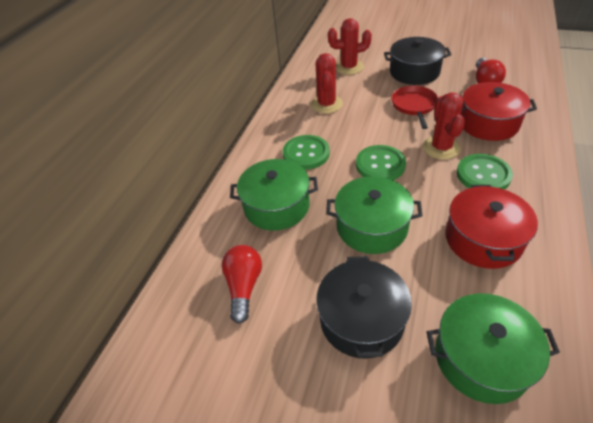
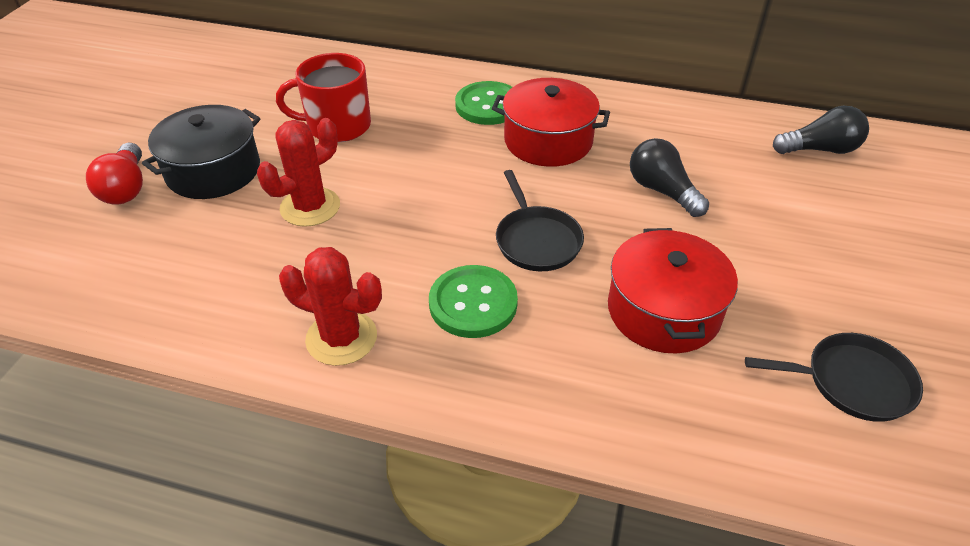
black light bulb: 0 -> 2
black pan: 0 -> 2
black pot: 2 -> 1
green button: 3 -> 2
green pot: 3 -> 0
red cactus: 3 -> 2
red light bulb: 2 -> 1
red mug: 0 -> 1
red pan: 1 -> 0

